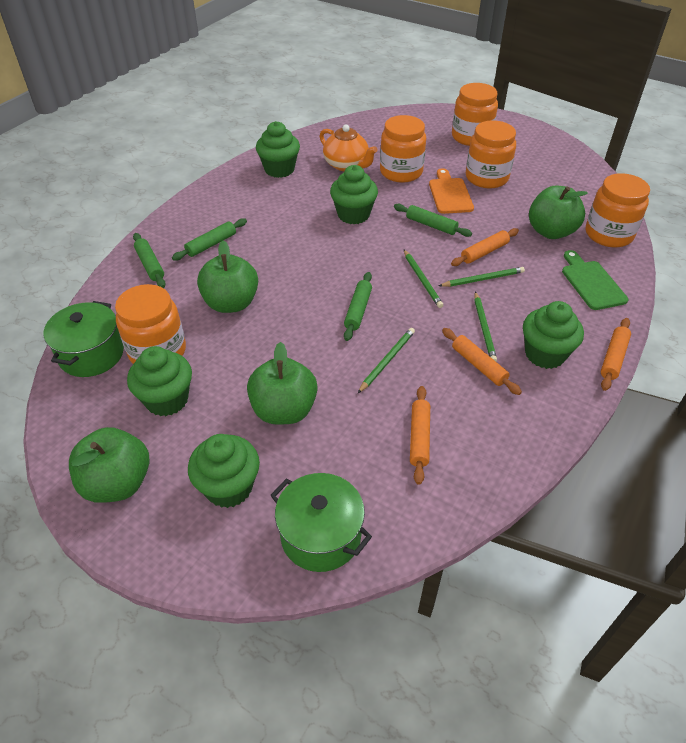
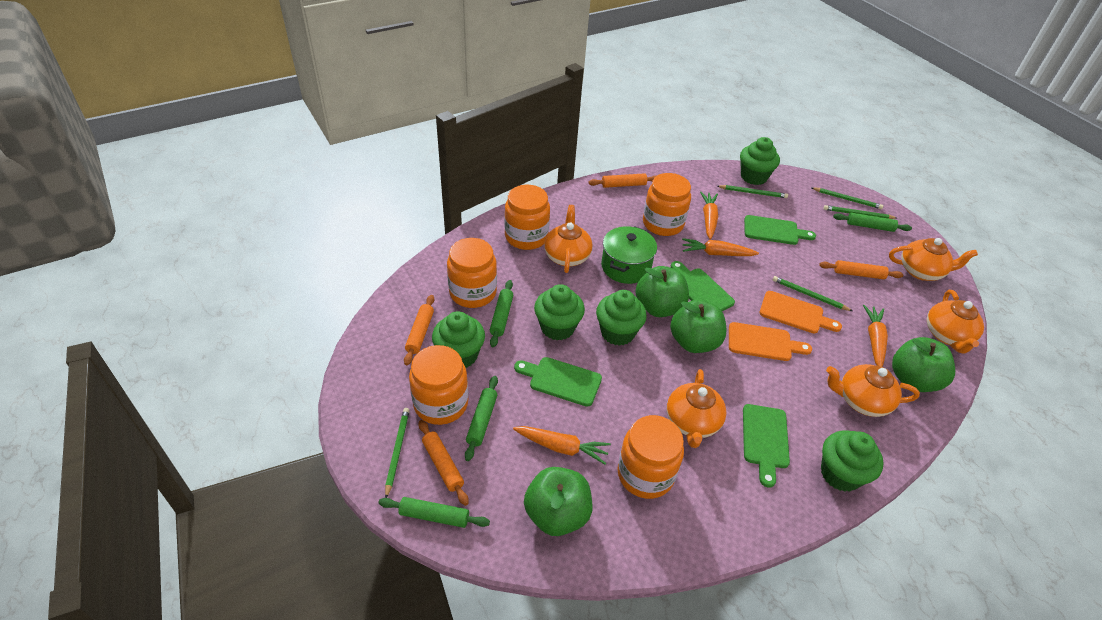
green cutting board: 1 -> 4
green pencil: 4 -> 5
green pot: 2 -> 1
orange carrot: 0 -> 4
orange cutting board: 1 -> 2
orange teapot: 1 -> 5

